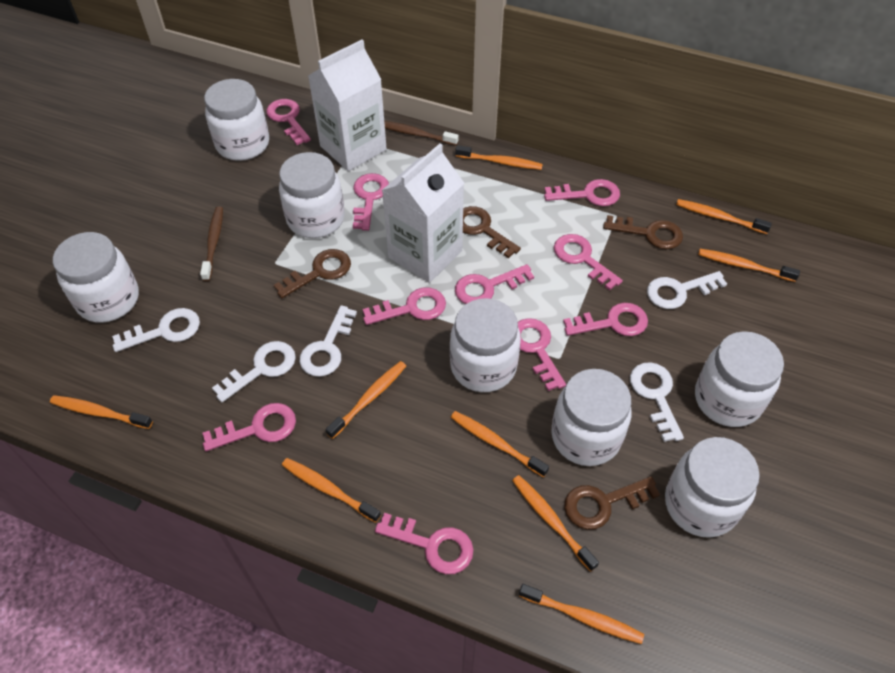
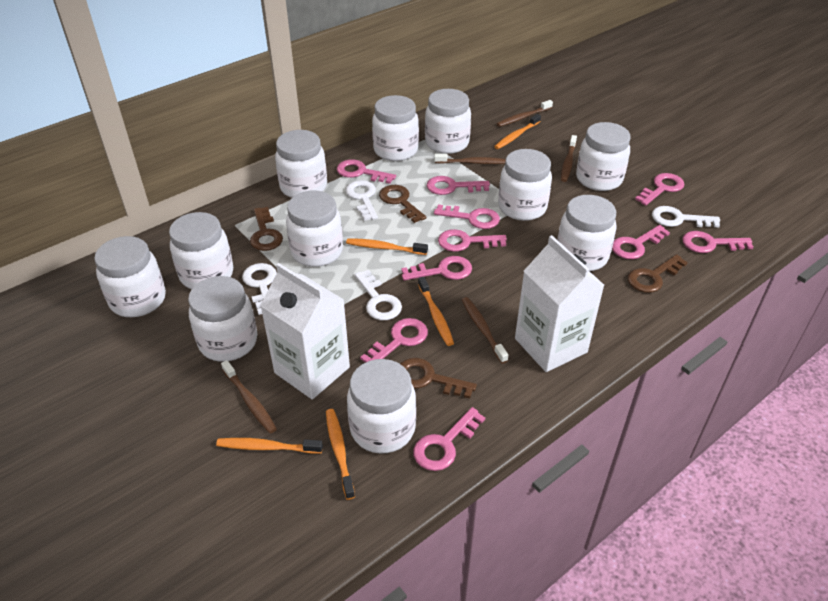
brown toothbrush: 2 -> 5
orange toothbrush: 9 -> 5
white jar: 7 -> 11
white key: 5 -> 4

